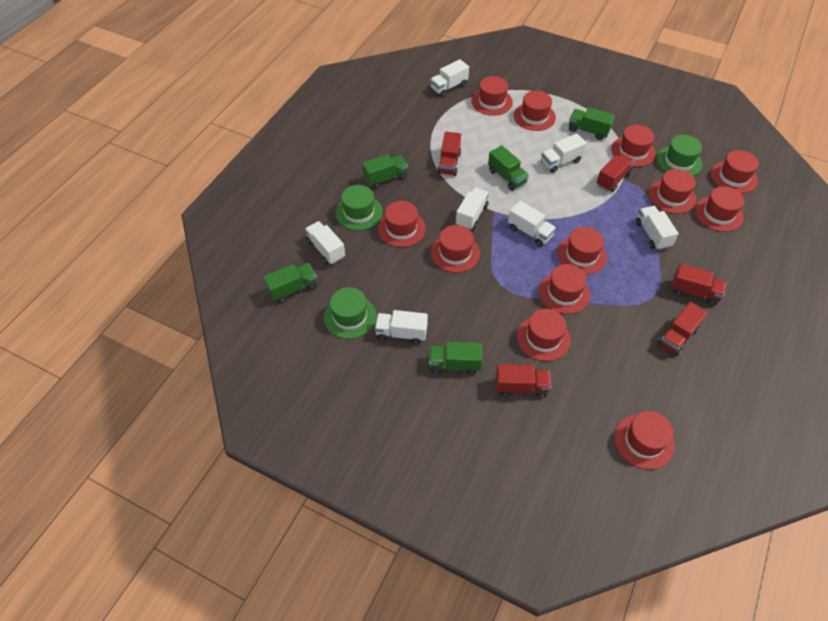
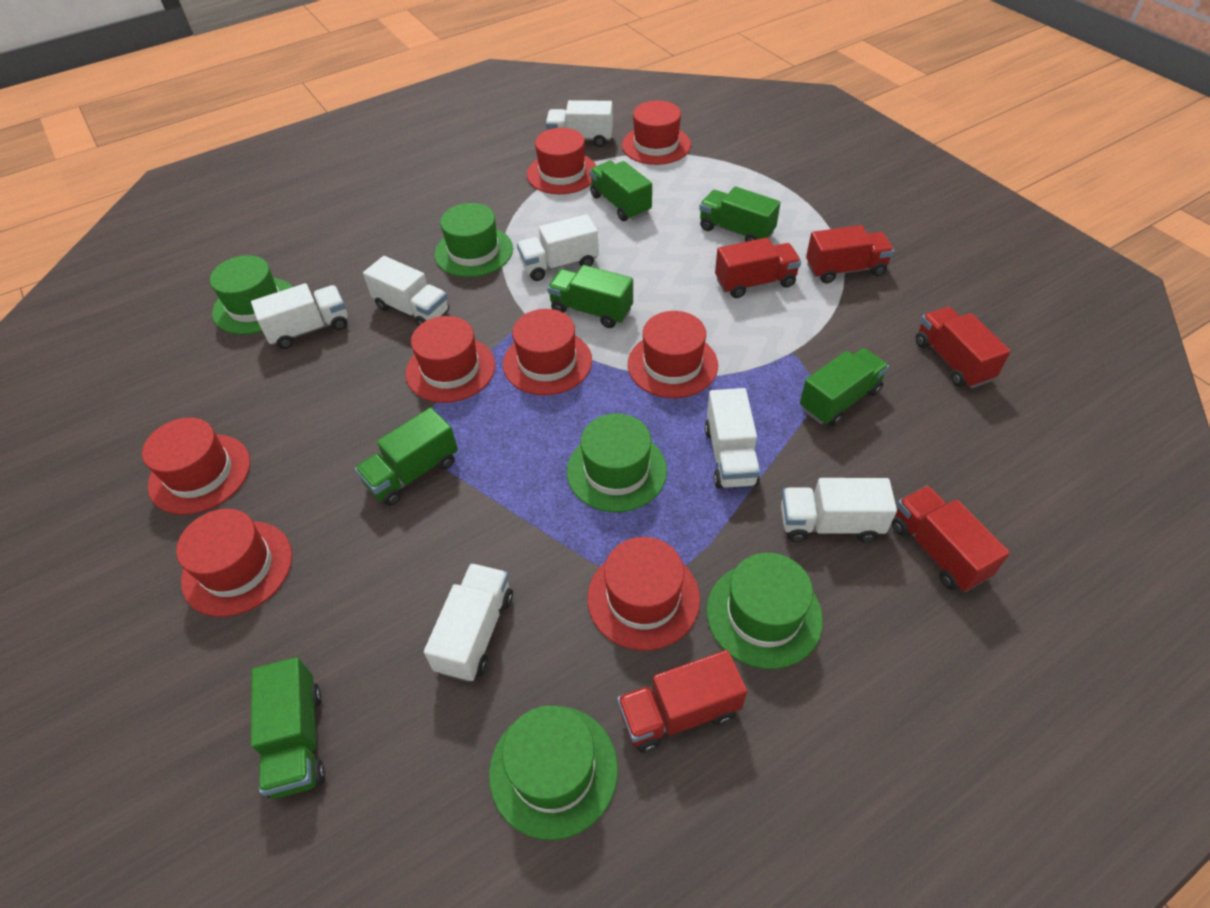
green hat: 3 -> 5
green truck: 5 -> 6
red hat: 12 -> 8

